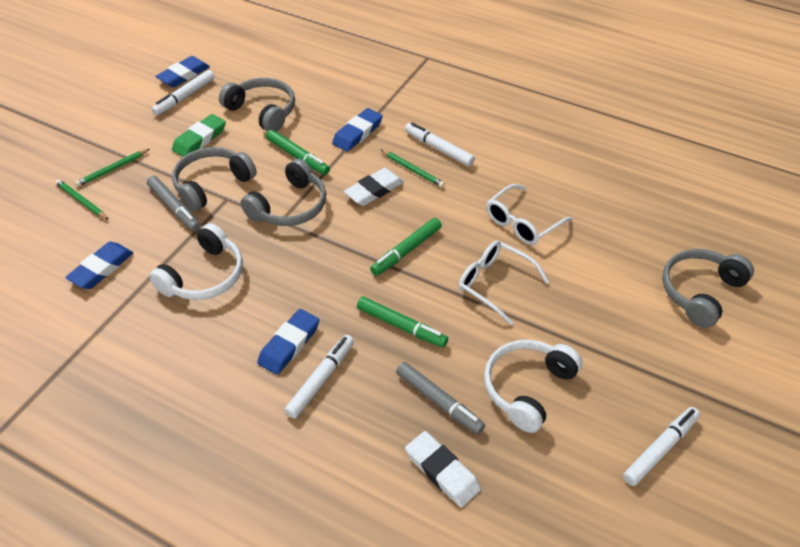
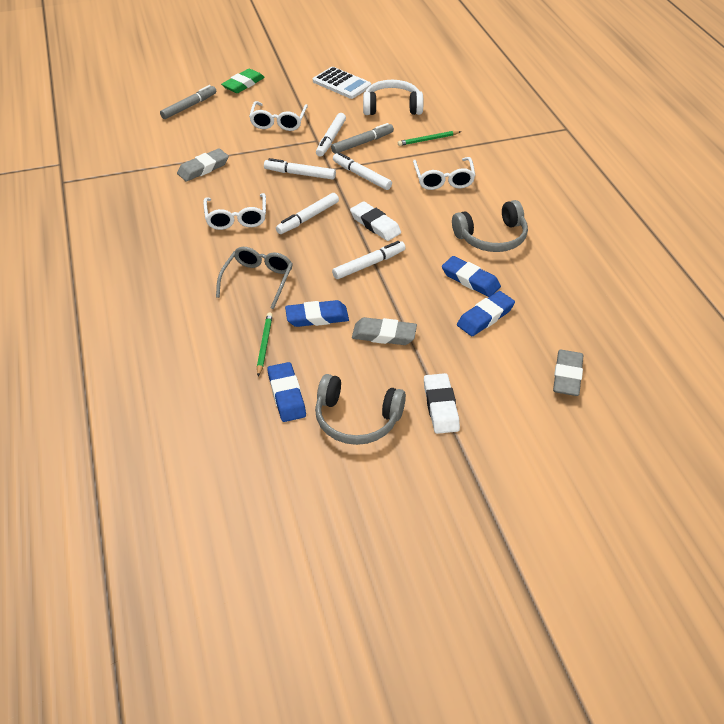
green marker: 3 -> 0
green pencil: 3 -> 2
grey eraser: 0 -> 3
grey glasses: 0 -> 1
grey headphones: 4 -> 2
white calculator: 0 -> 1
white glasses: 2 -> 3
white headphones: 2 -> 1
white marker: 4 -> 5

